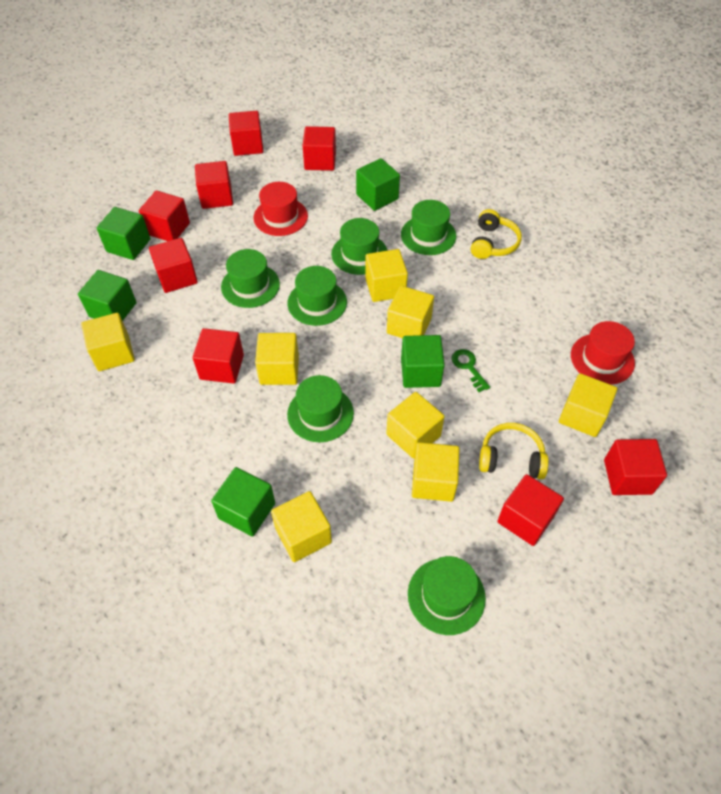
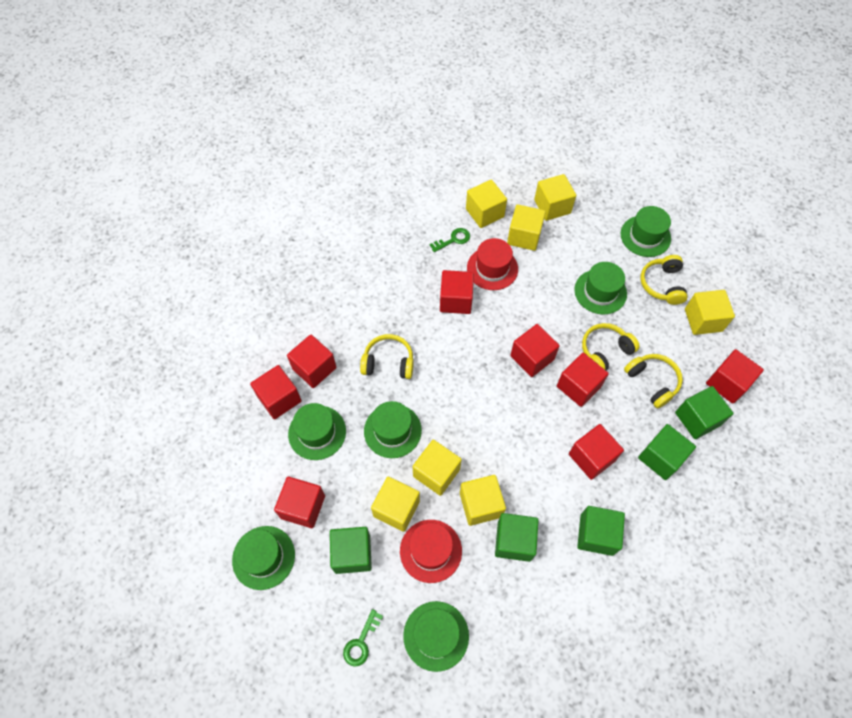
green key: 1 -> 2
yellow cube: 8 -> 7
yellow headphones: 2 -> 4

